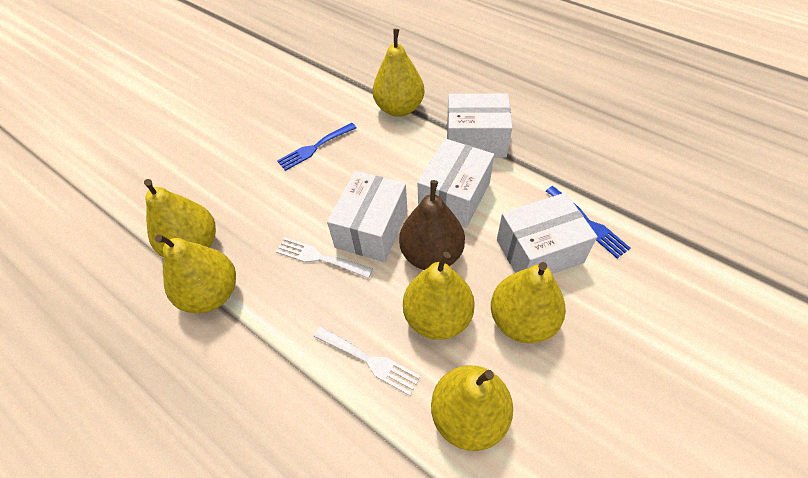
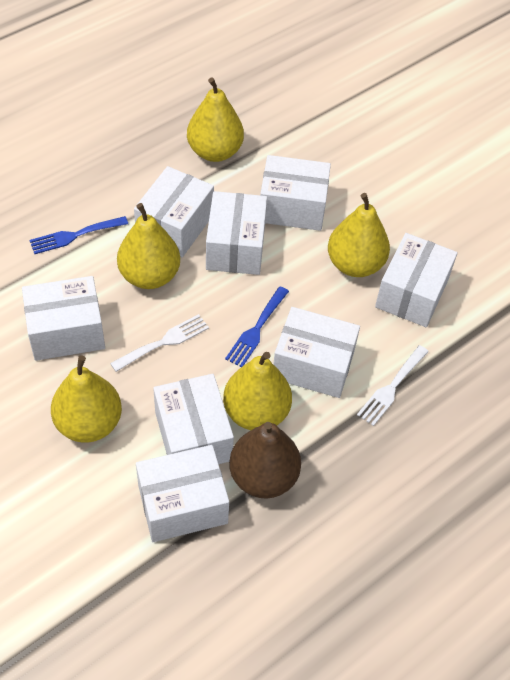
white box: 4 -> 8
yellow pear: 6 -> 5

